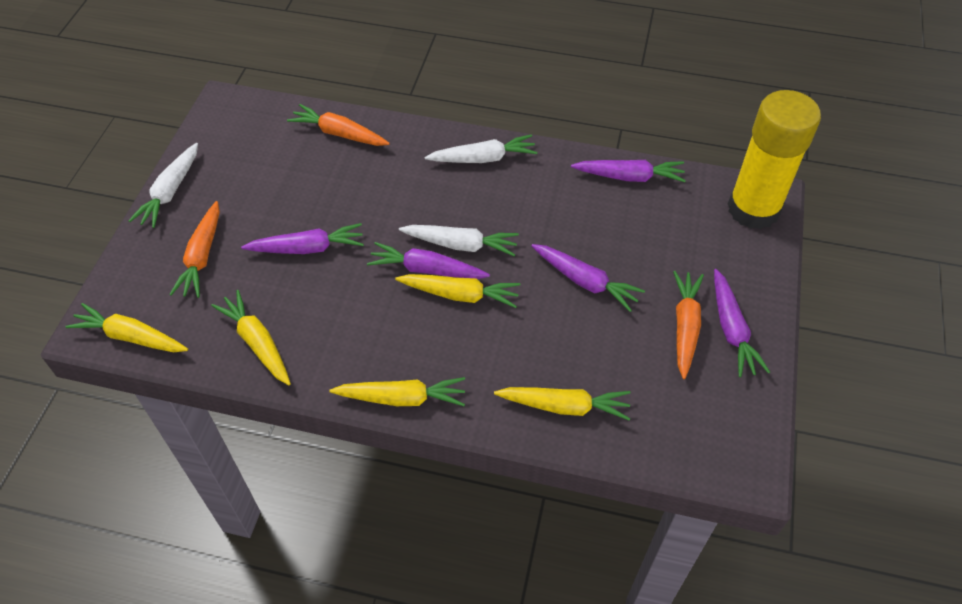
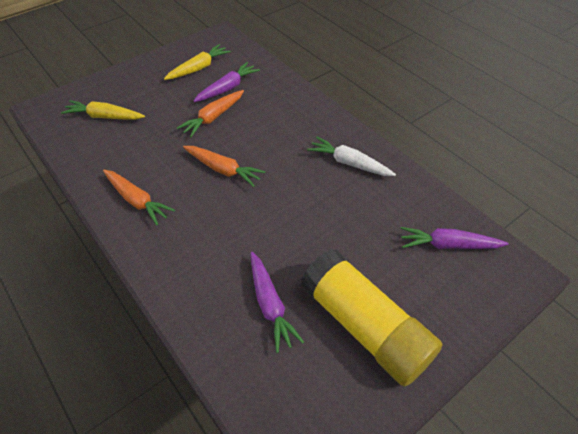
purple carrot: 5 -> 3
white carrot: 3 -> 1
yellow carrot: 5 -> 2

